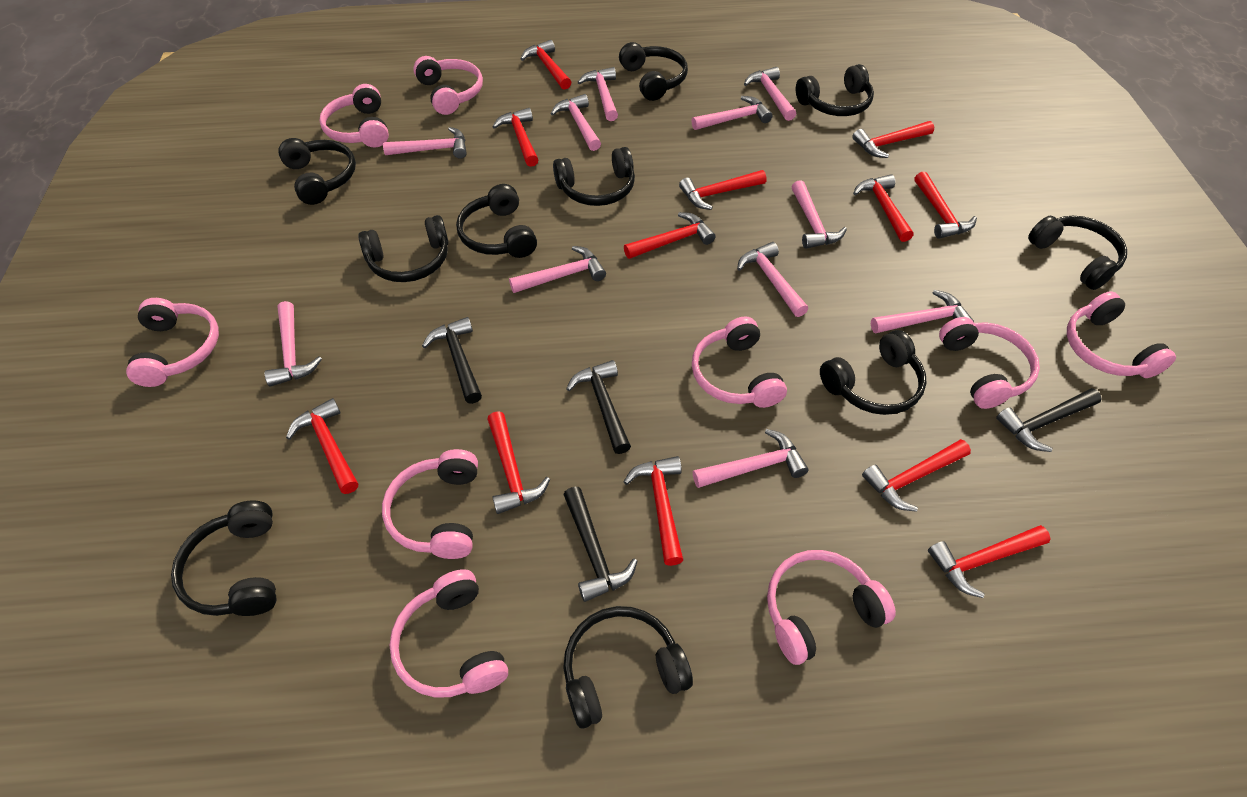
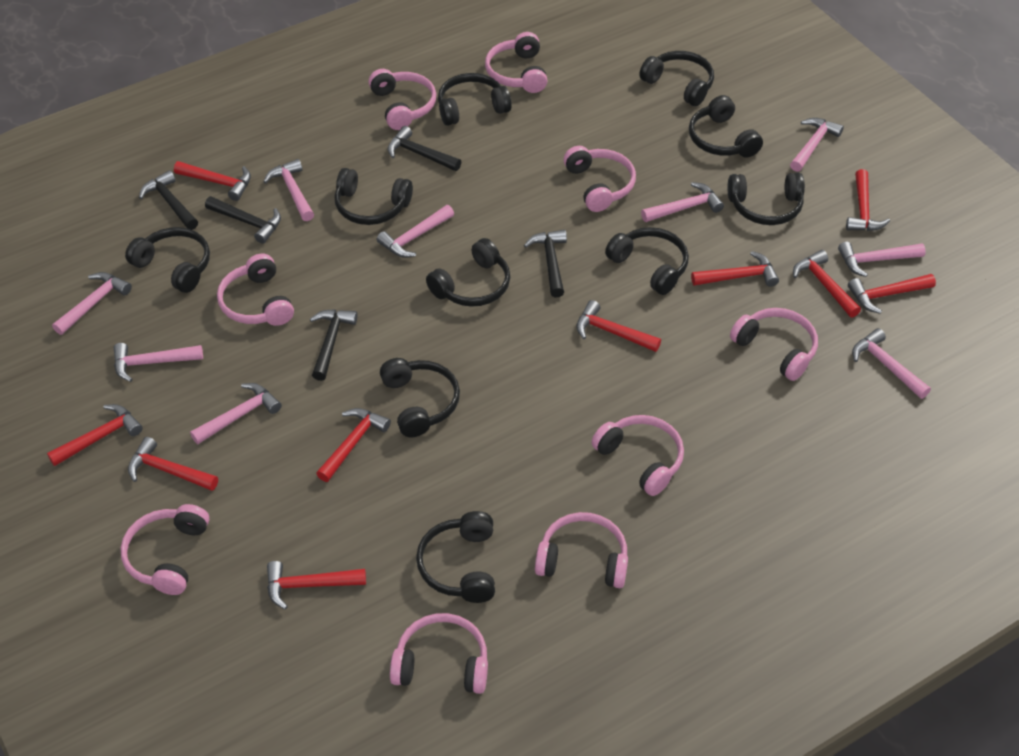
black hammer: 4 -> 5
pink hammer: 11 -> 9
red hammer: 12 -> 10

